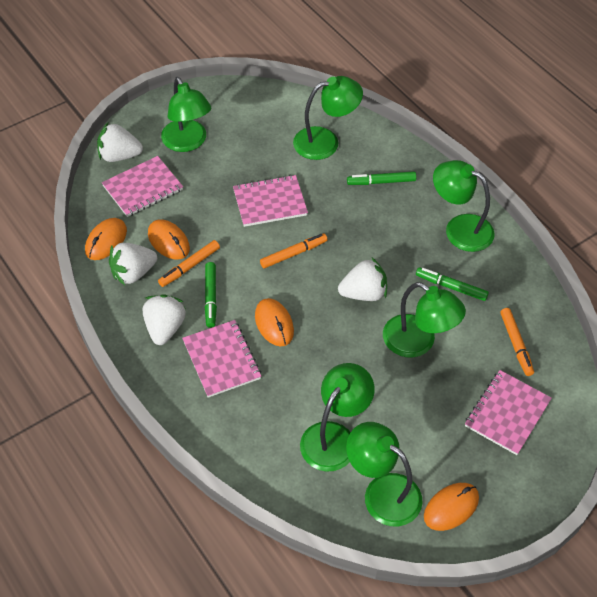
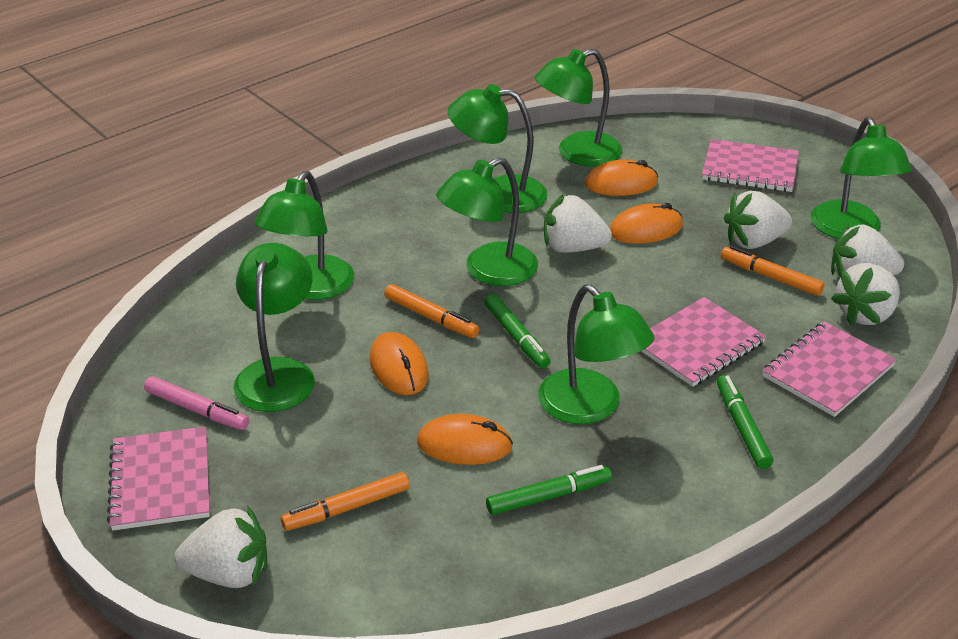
green lamp: 6 -> 7
pink marker: 0 -> 1
white strawberry: 4 -> 5

